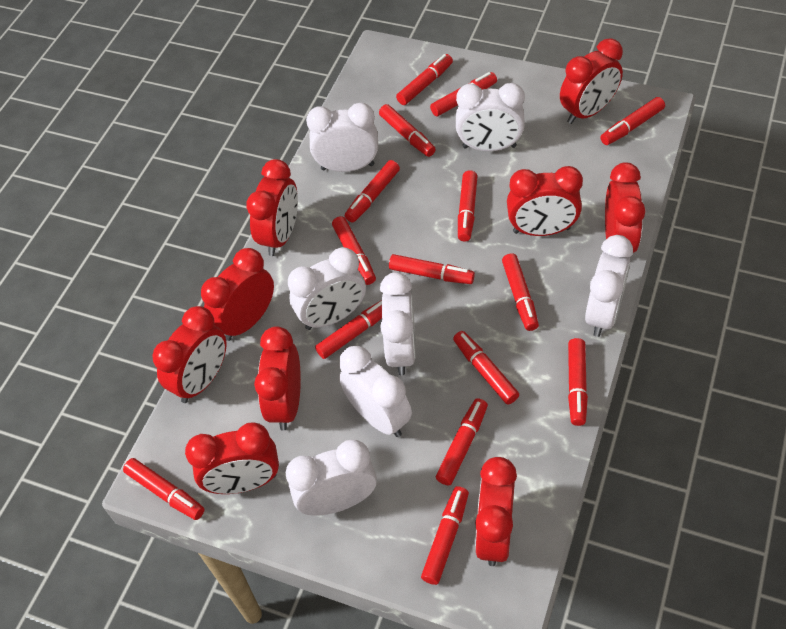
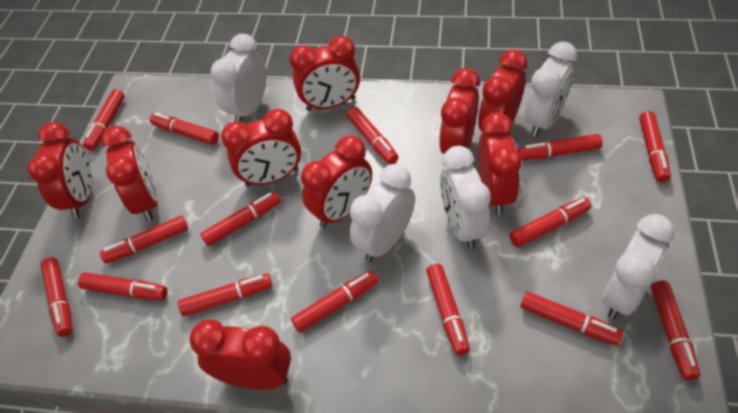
white clock: 7 -> 5

